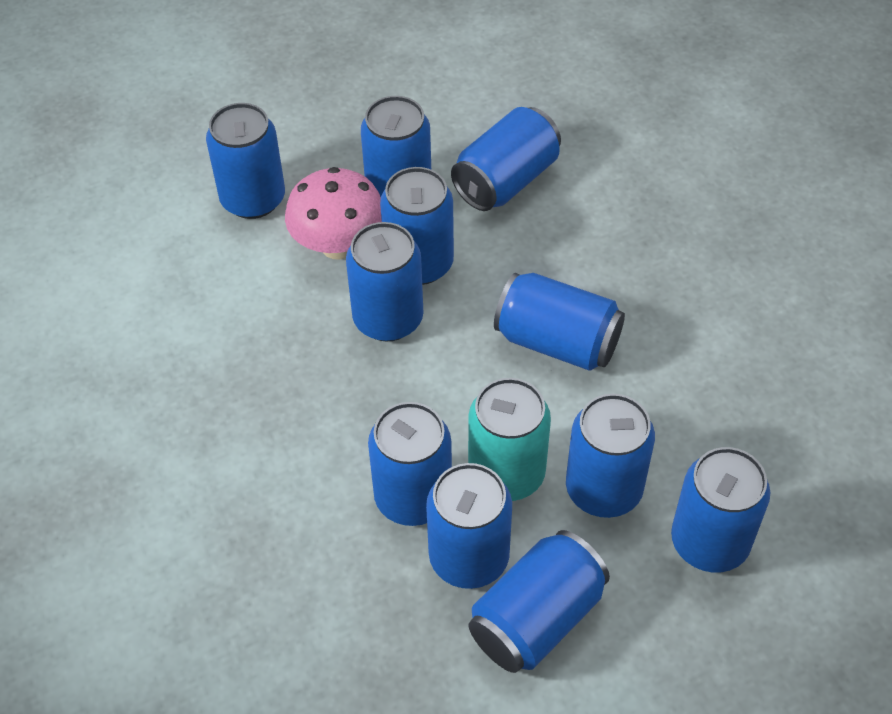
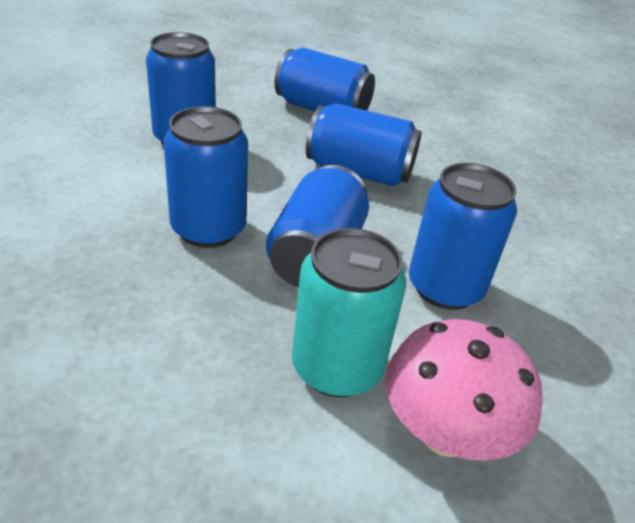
blue can: 11 -> 6

